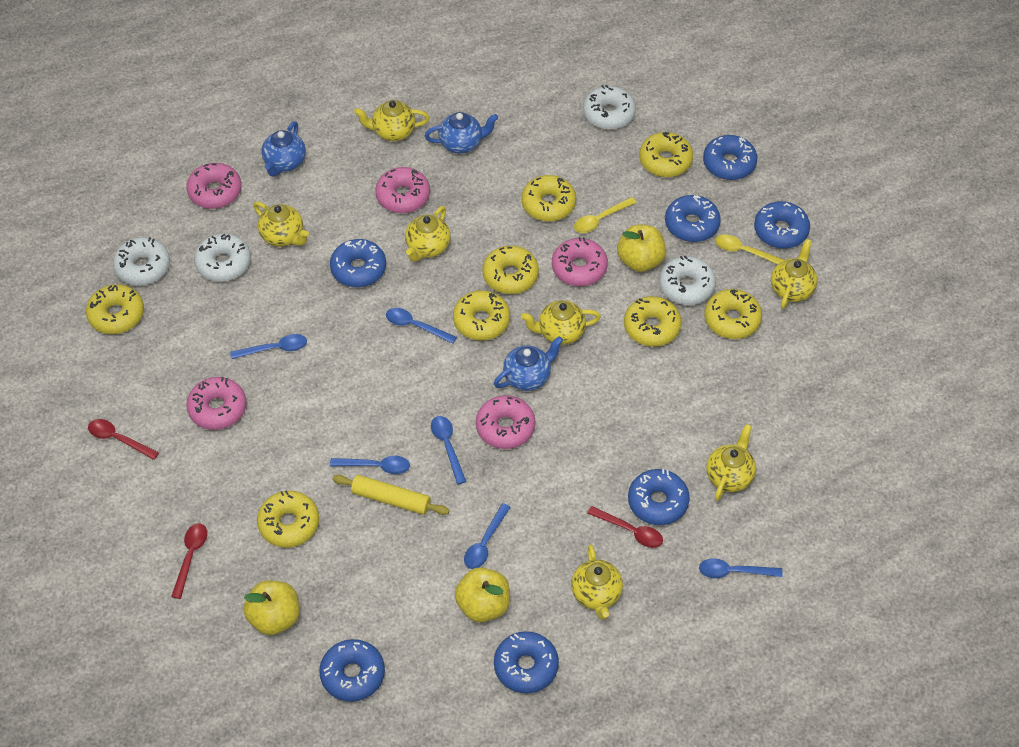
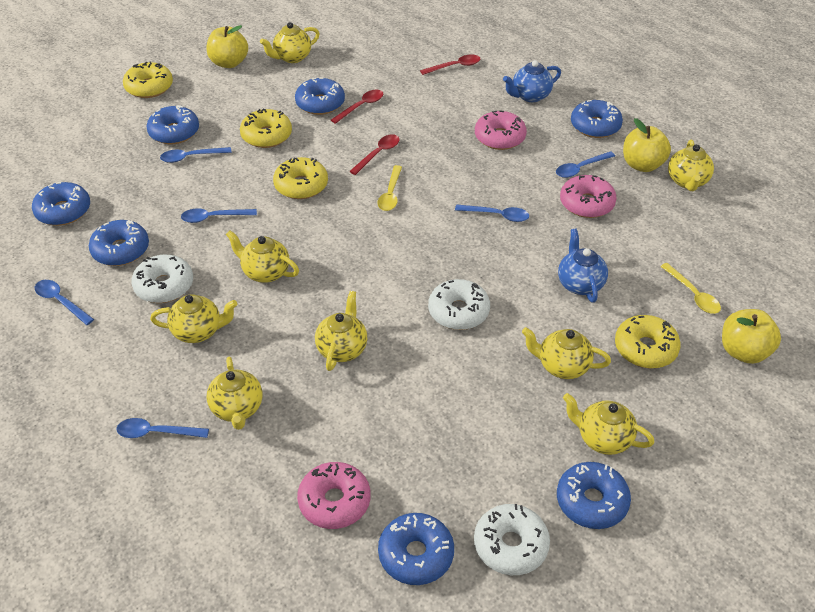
blue teapot: 3 -> 2
pink donut: 5 -> 3
white donut: 4 -> 3
yellow donut: 8 -> 4
yellow rolling pin: 1 -> 0
yellow teapot: 7 -> 8

